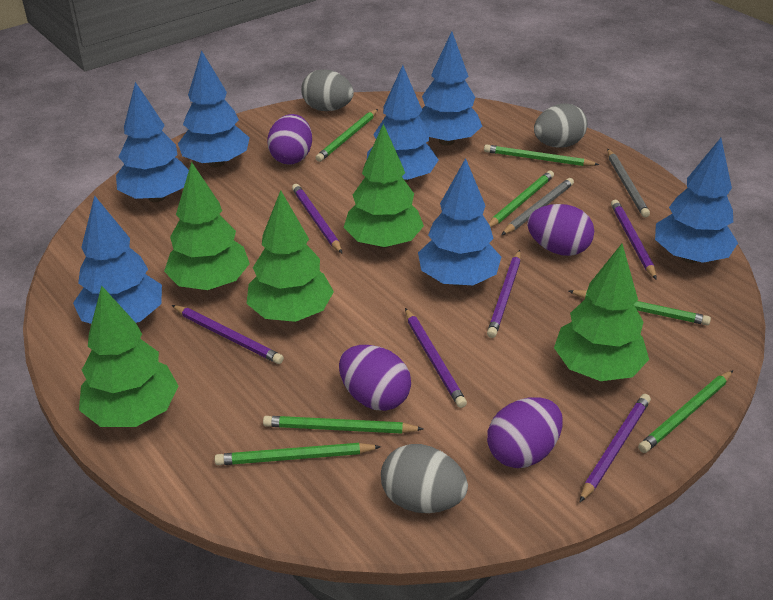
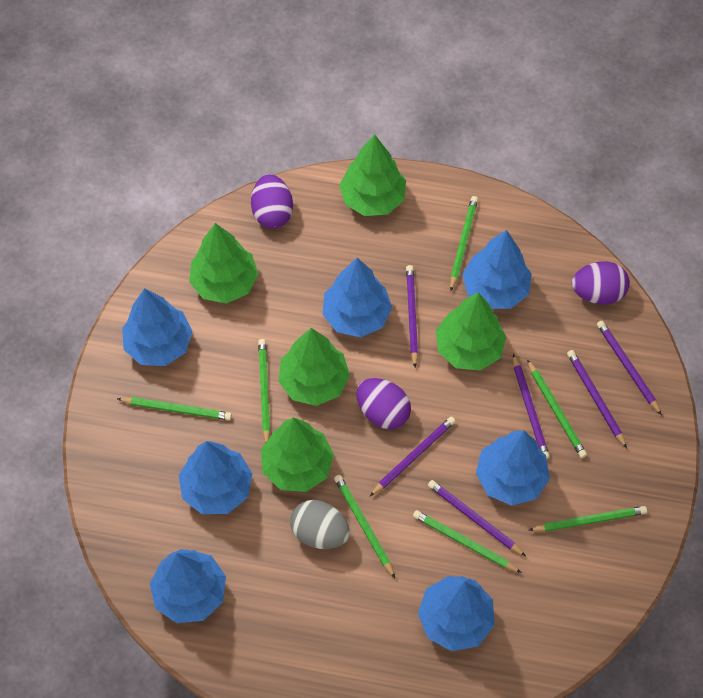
grey egg: 3 -> 1
grey pencil: 2 -> 0
purple egg: 4 -> 3

